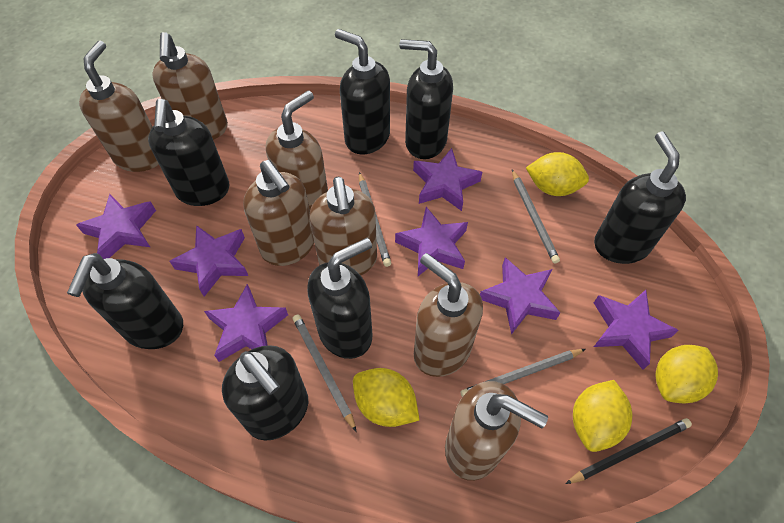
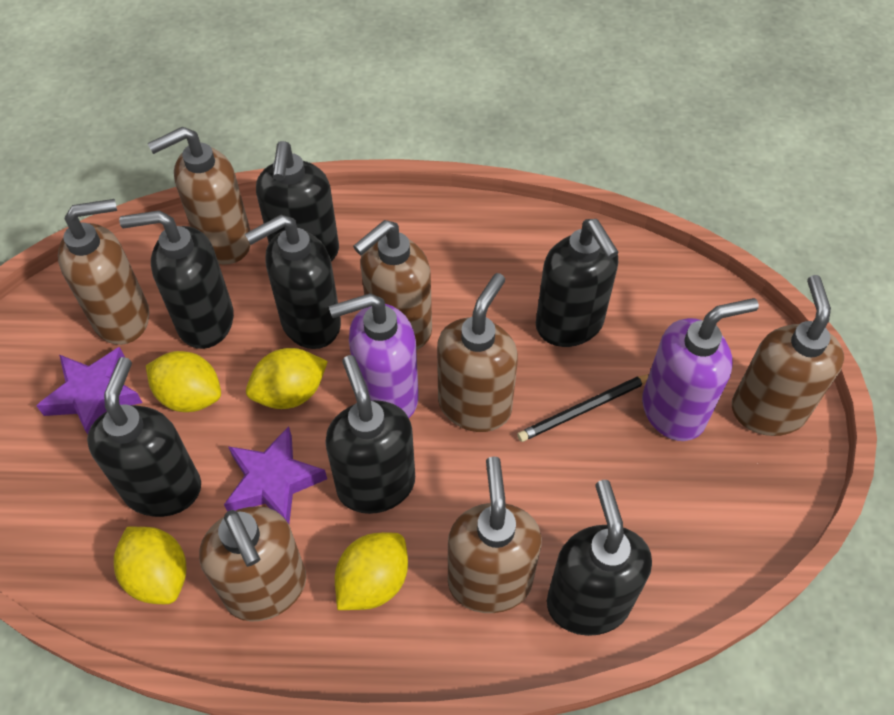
grey pencil: 4 -> 0
purple soap dispenser: 0 -> 2
purple star: 7 -> 2

